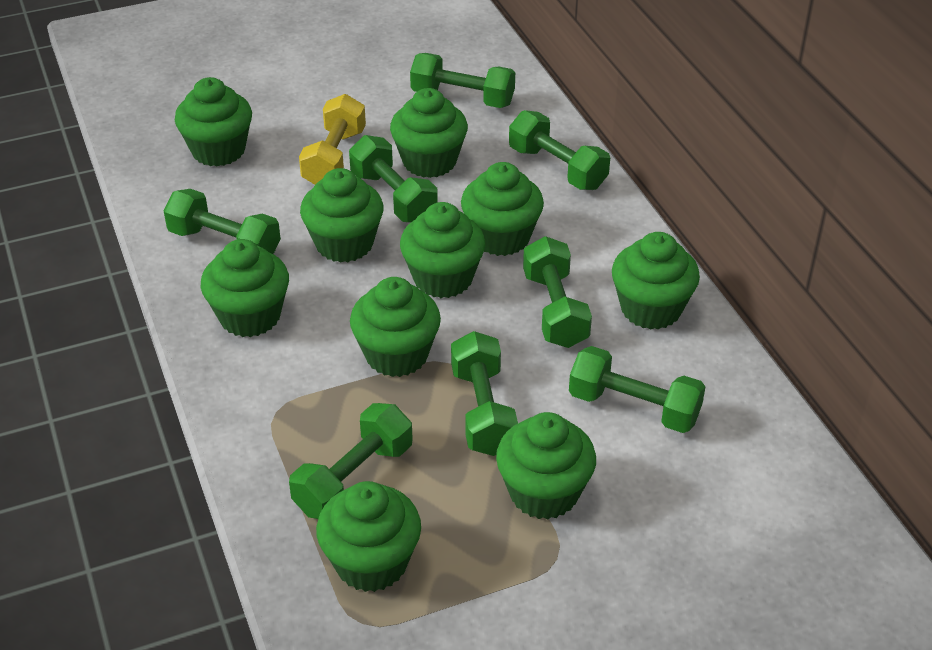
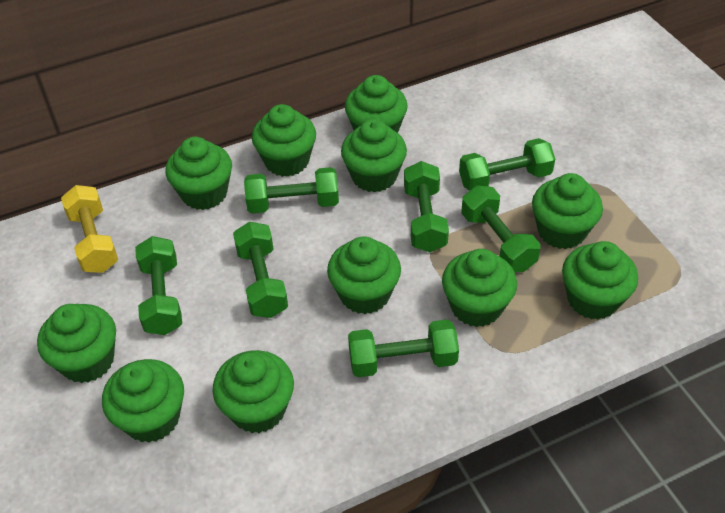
green cupcake: 10 -> 11
green dumbbell: 8 -> 7

